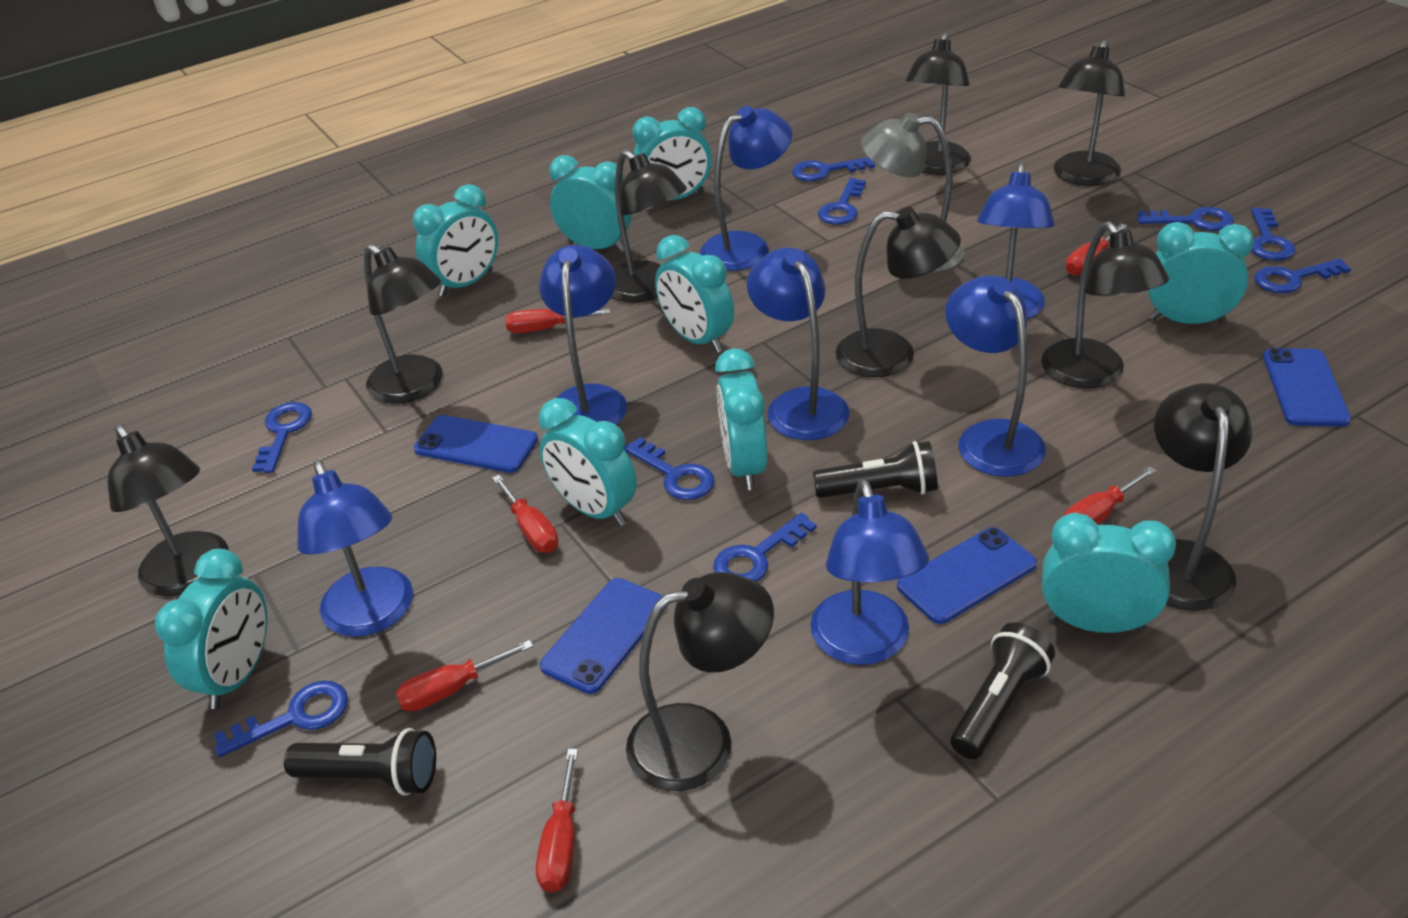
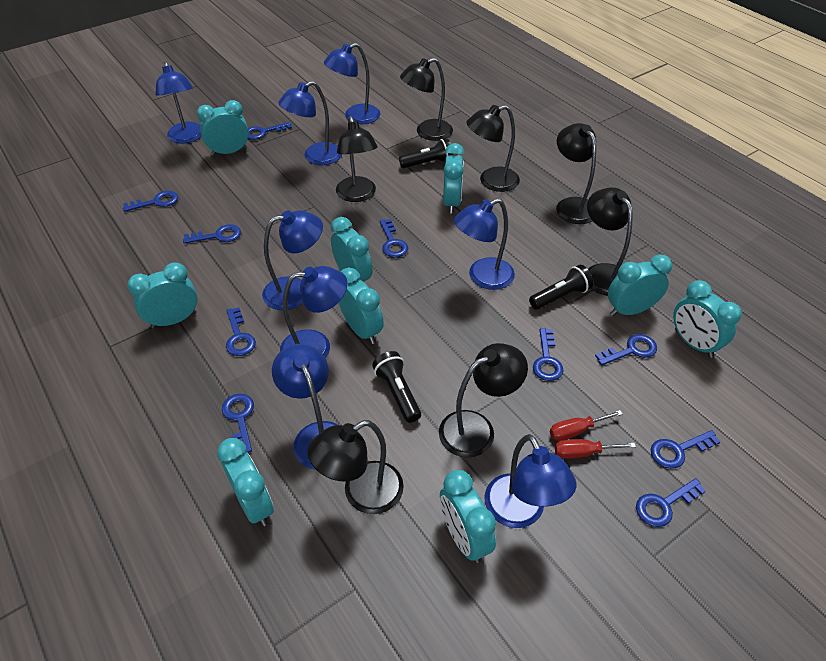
black lamp: 9 -> 7
blue key: 9 -> 10
blue lamp: 7 -> 8
blue phone: 4 -> 0
grey lamp: 1 -> 0
red screwdriver: 6 -> 2

